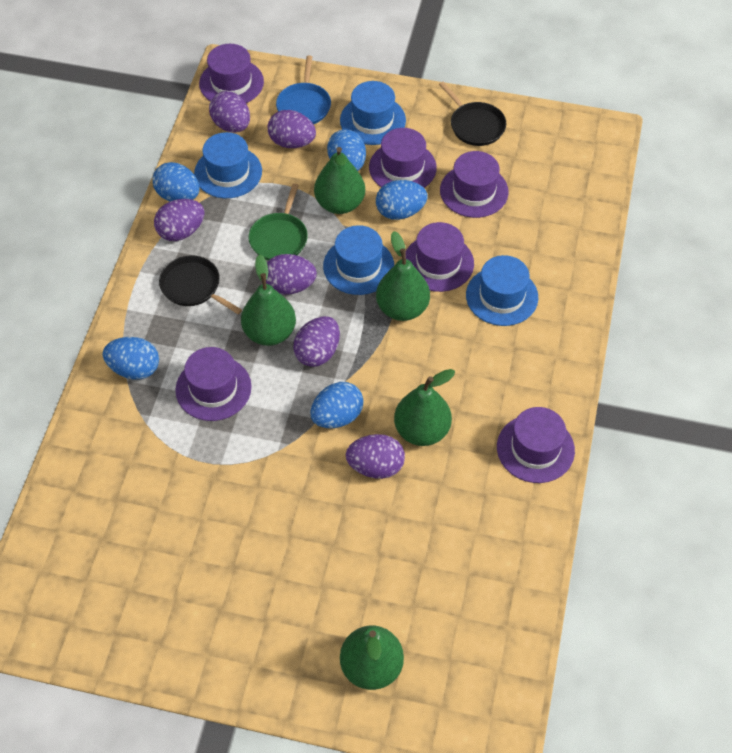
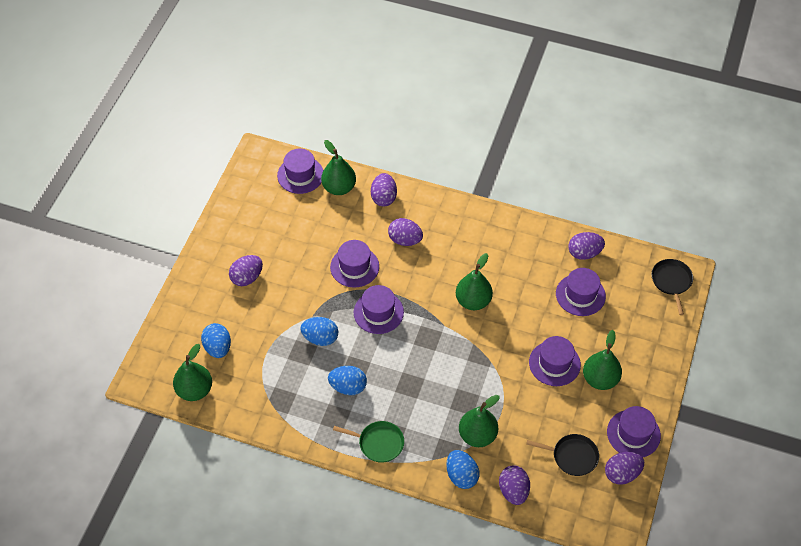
blue egg: 5 -> 4
blue hat: 4 -> 0
blue pan: 1 -> 0

